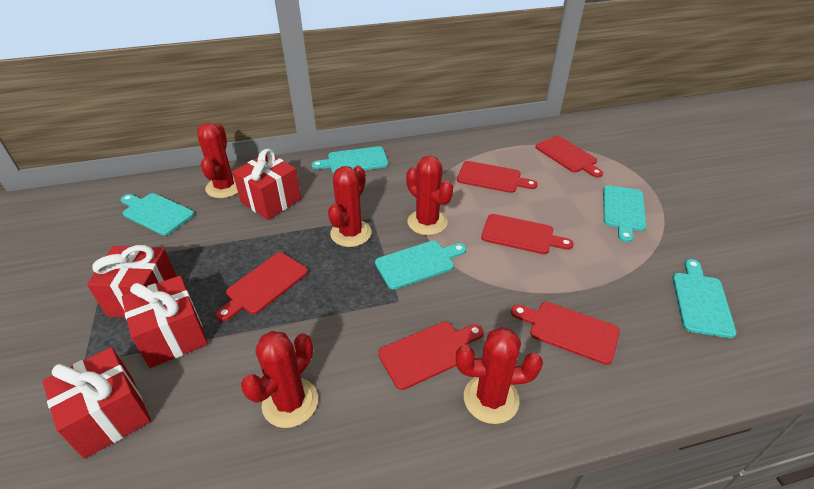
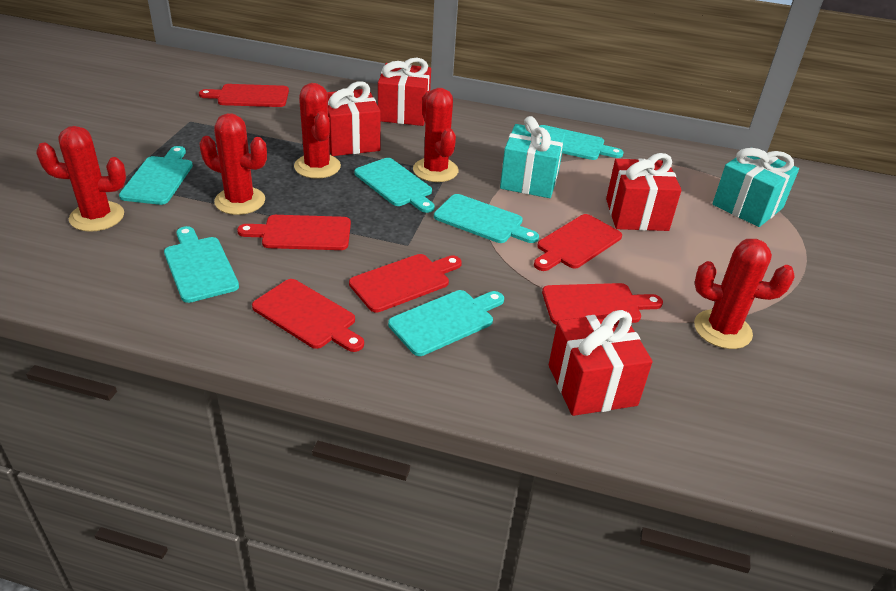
turquoise cutting board: 5 -> 6
turquoise gift: 0 -> 2

